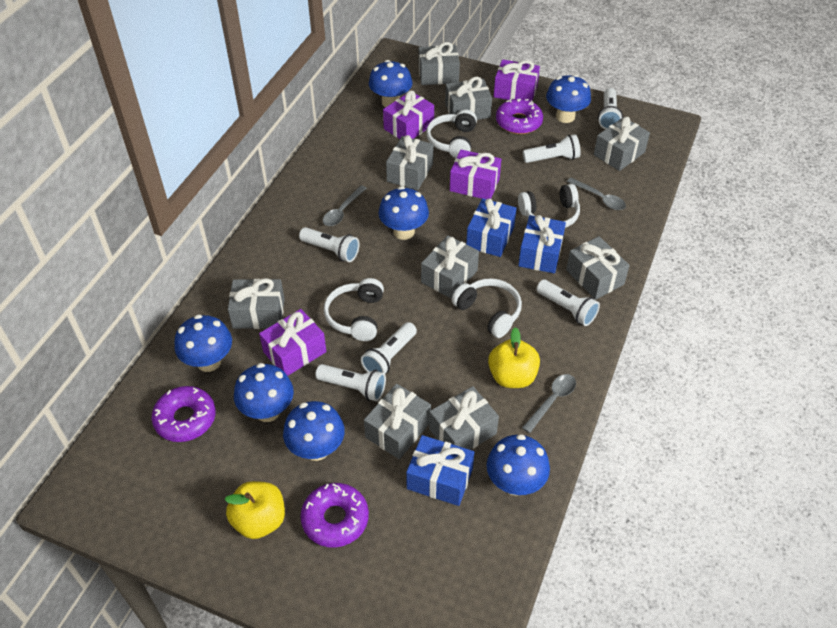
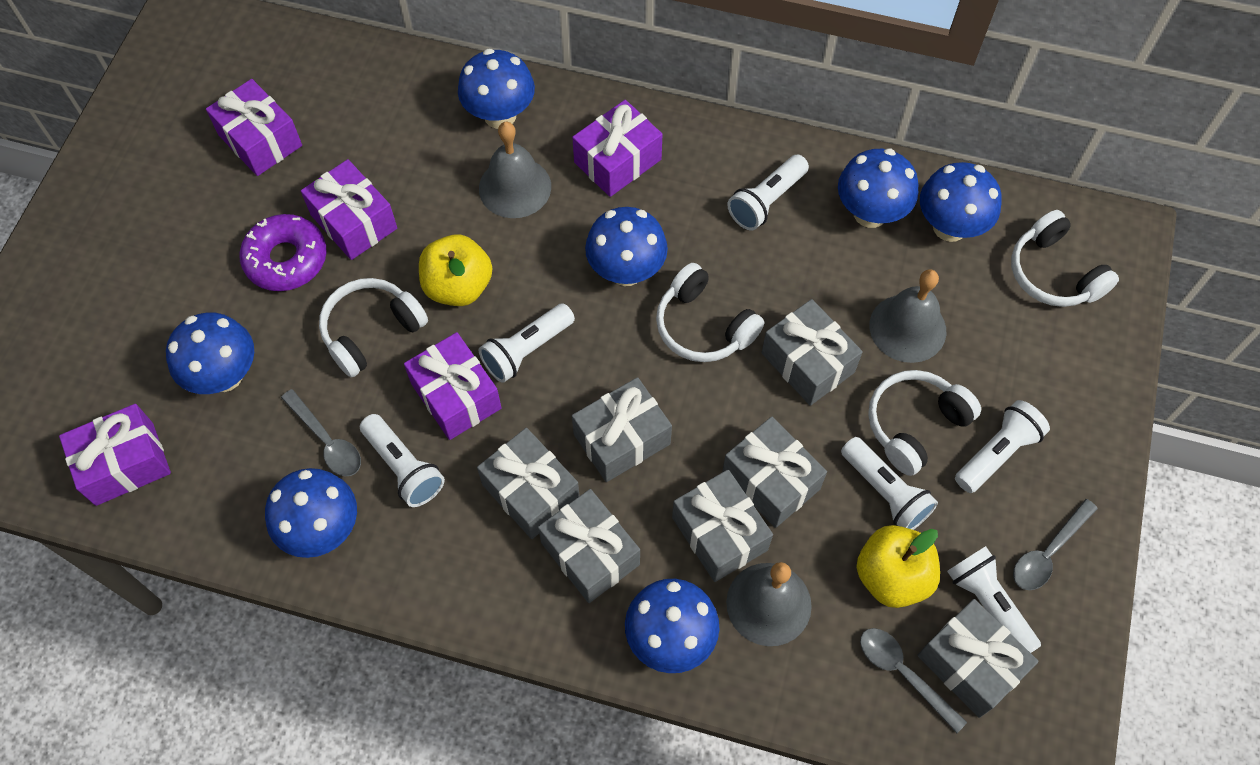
blue gift: 3 -> 0
grey bell: 0 -> 3
grey gift: 9 -> 7
purple donut: 3 -> 1
purple gift: 4 -> 5

